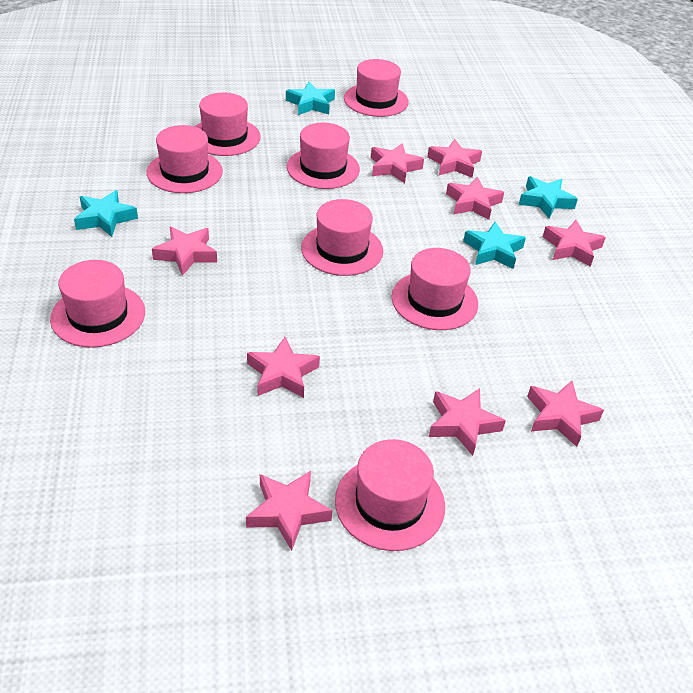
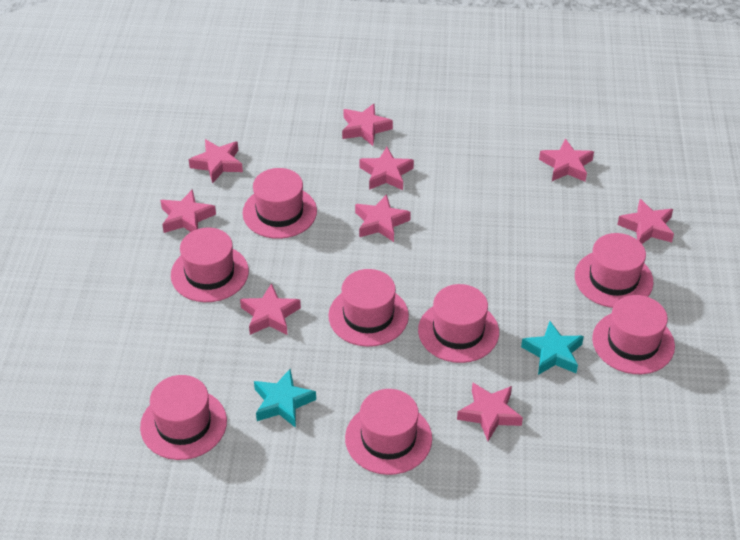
turquoise star: 4 -> 2

